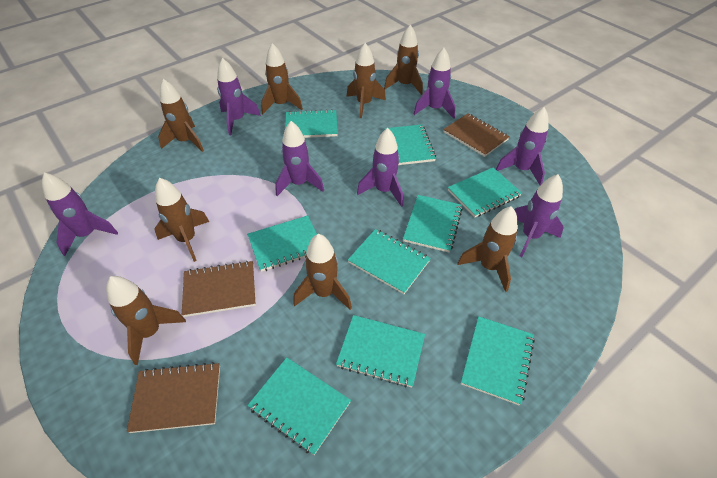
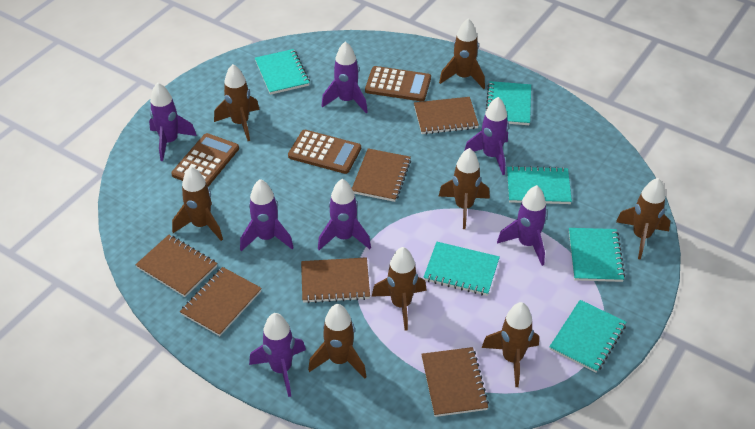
brown calculator: 0 -> 3
brown notebook: 3 -> 6
turquoise notebook: 9 -> 6

